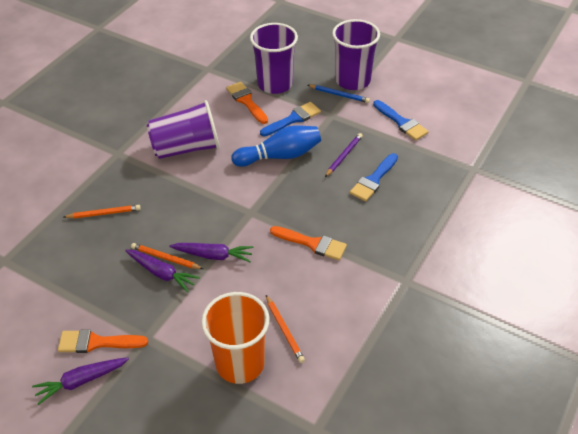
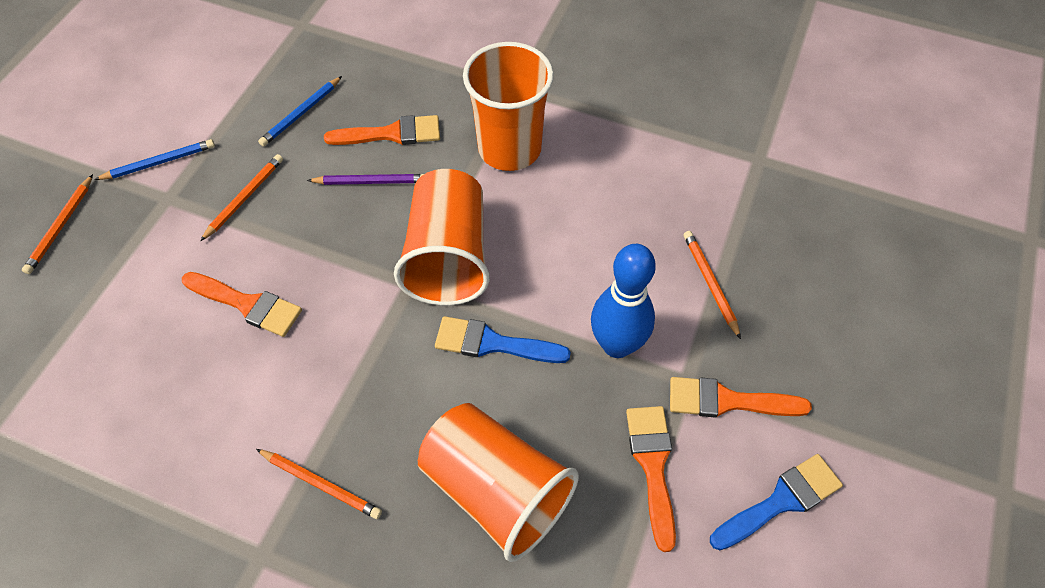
blue brush: 3 -> 2
blue pencil: 1 -> 2
orange brush: 3 -> 4
orange cup: 1 -> 3
orange pencil: 3 -> 4
purple carrot: 3 -> 0
purple cup: 3 -> 0

